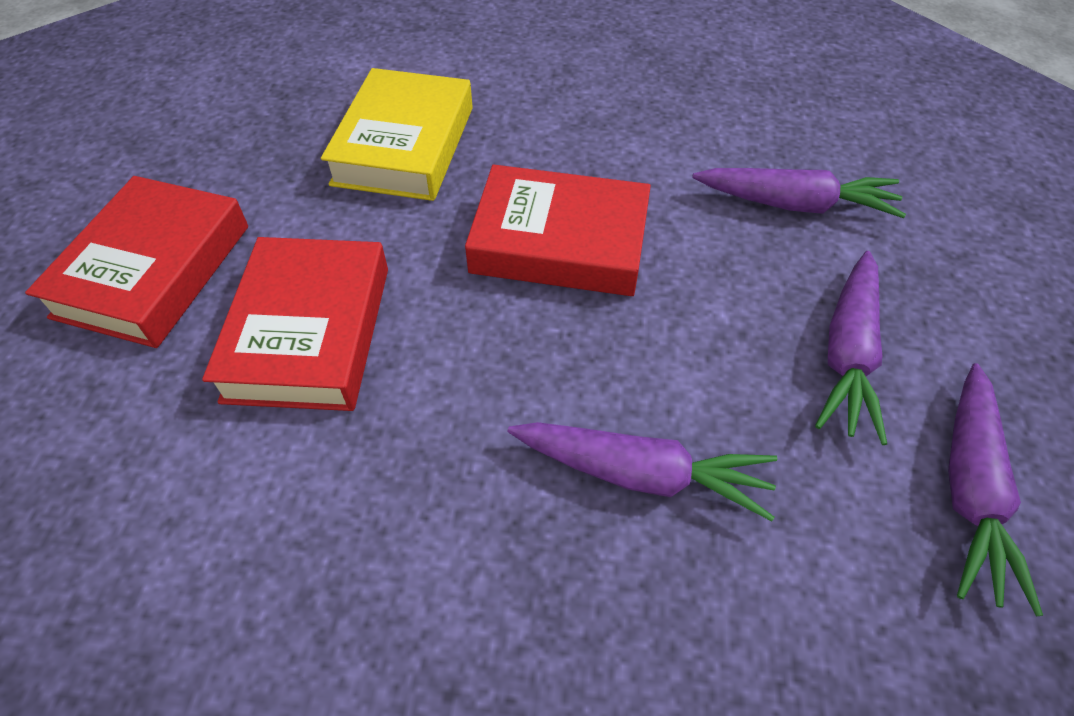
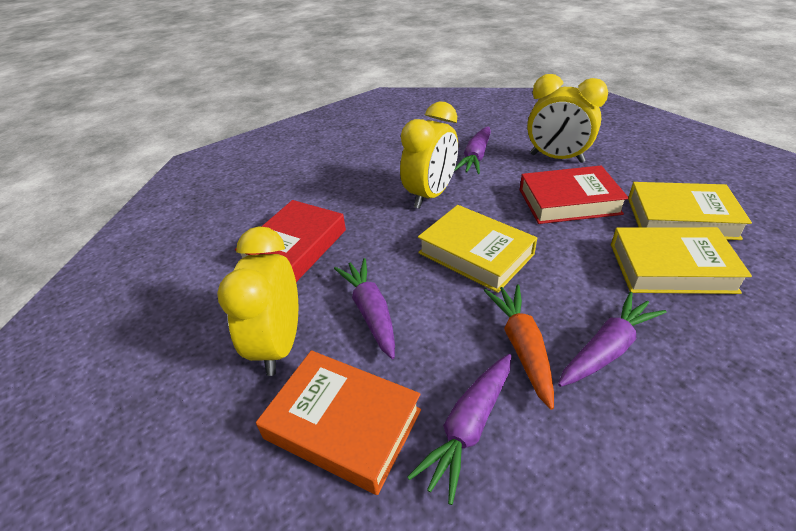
orange book: 0 -> 1
orange carrot: 0 -> 1
red book: 3 -> 2
yellow book: 1 -> 3
yellow clock: 0 -> 3

